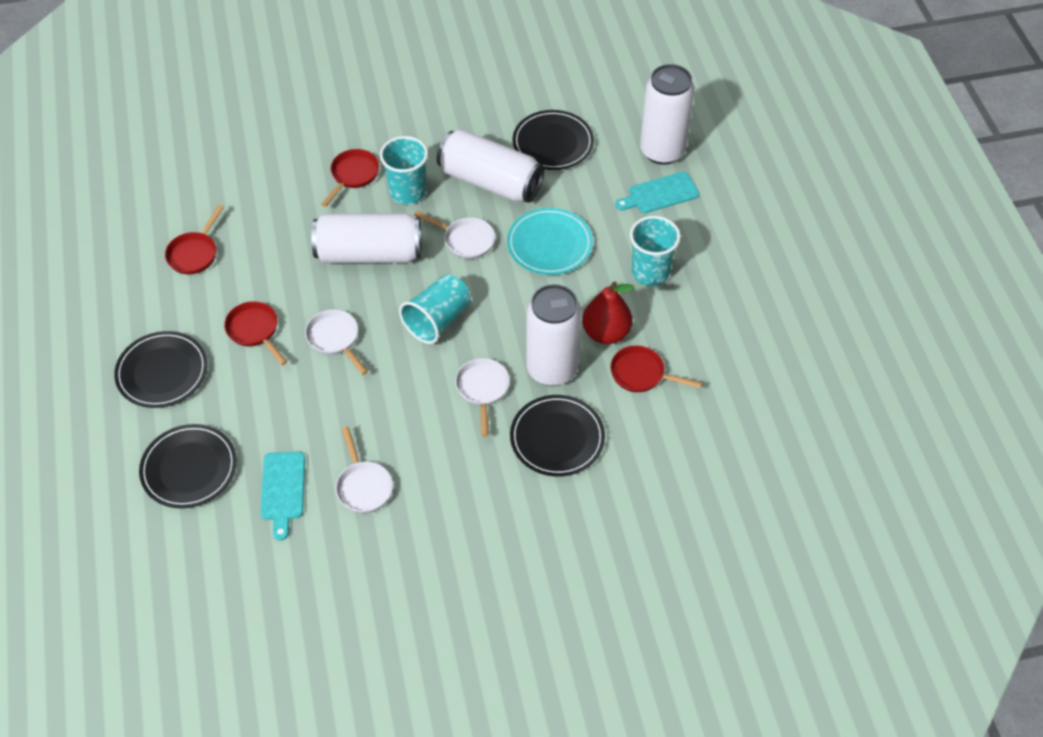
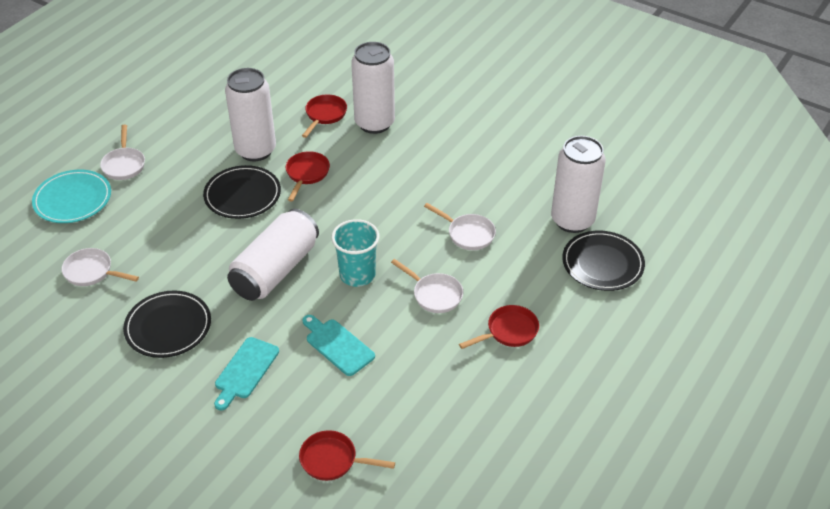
black plate: 4 -> 3
red pear: 1 -> 0
turquoise cup: 3 -> 1

